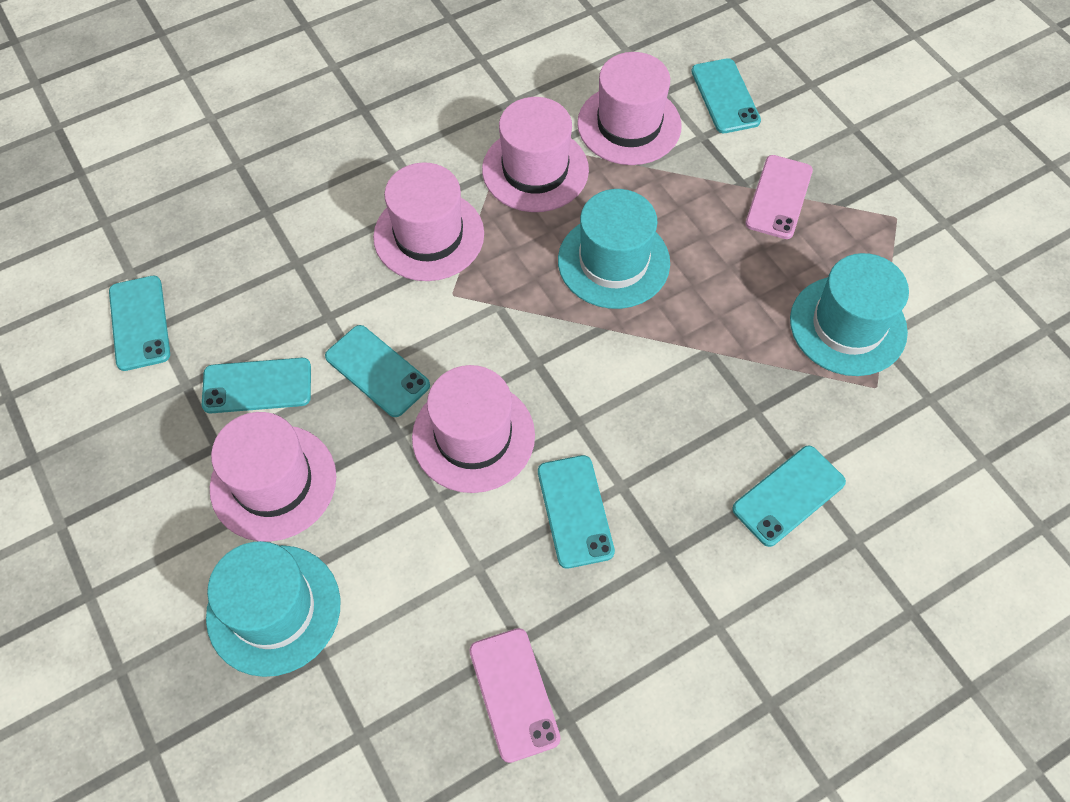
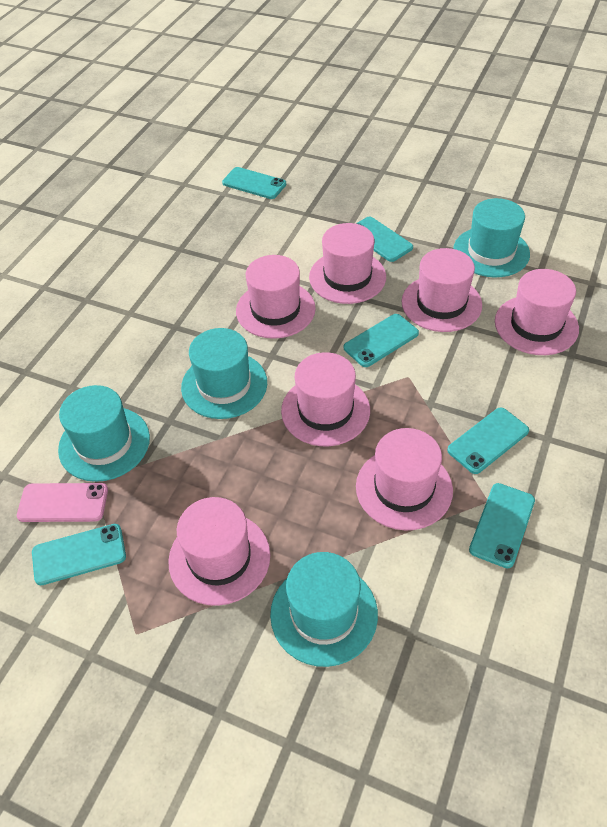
pink hat: 5 -> 7
pink phone: 2 -> 1
turquoise hat: 3 -> 4

